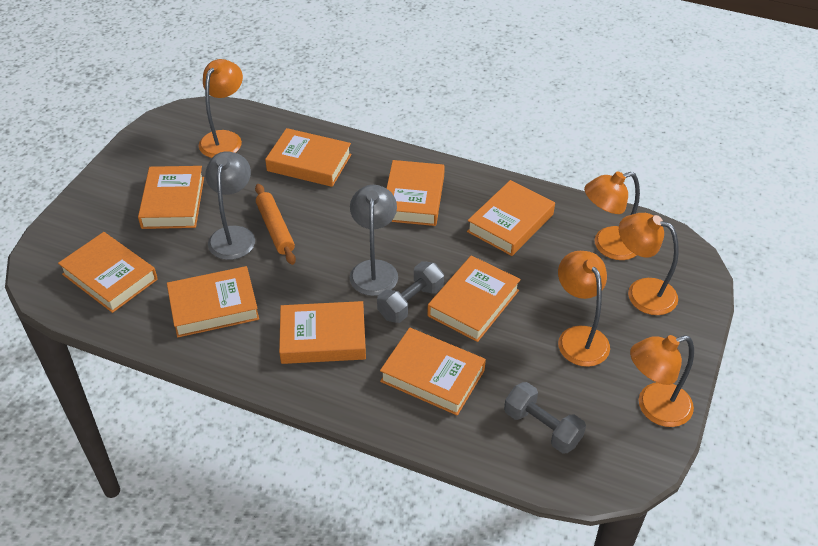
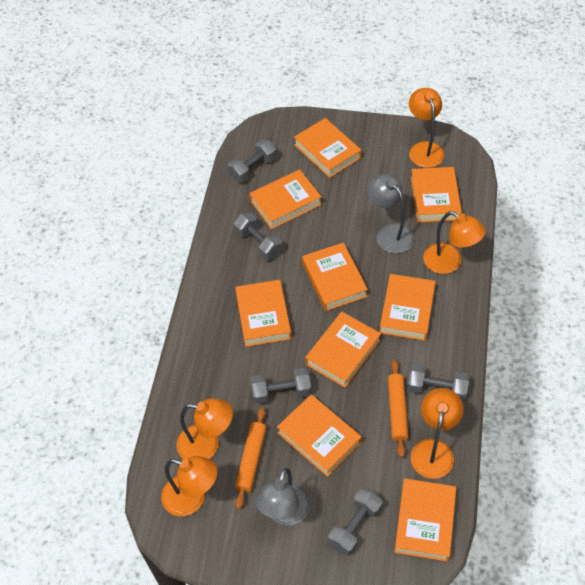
grey dumbbell: 2 -> 5
orange rolling pin: 1 -> 2

